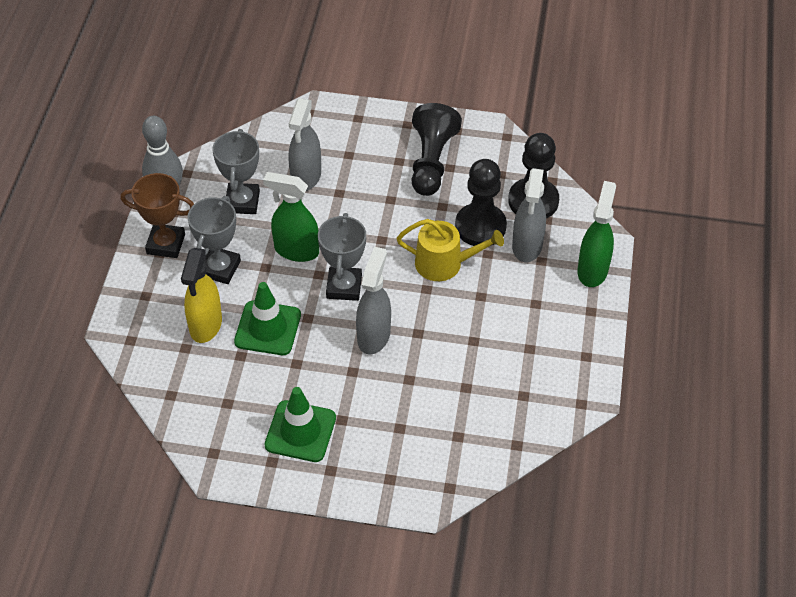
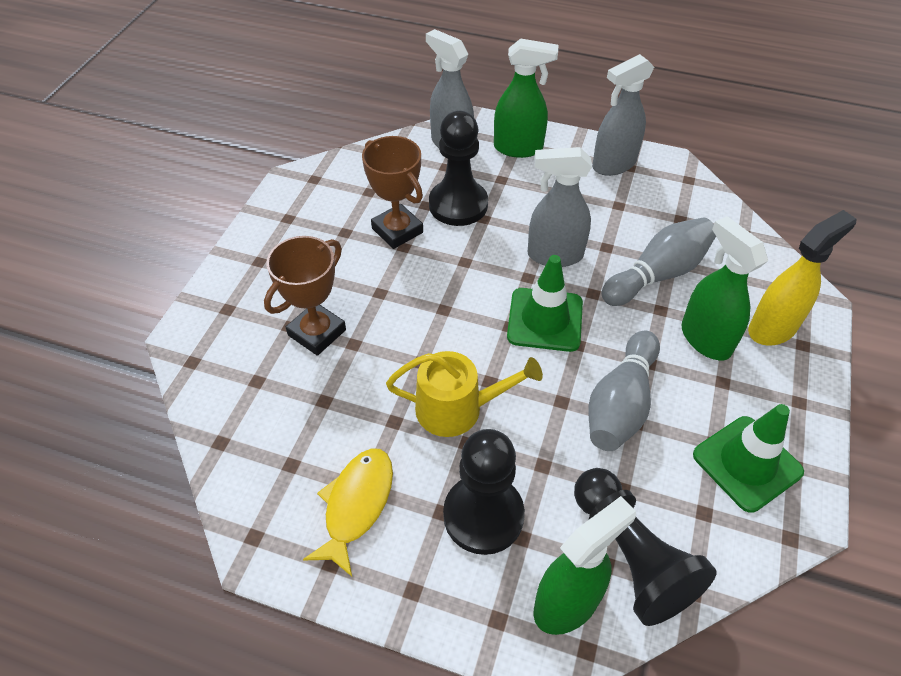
brown trophy: 1 -> 2
green spray bottle: 2 -> 3
grey bowling pin: 1 -> 2
grey trophy: 3 -> 0
yellow fish: 0 -> 1

